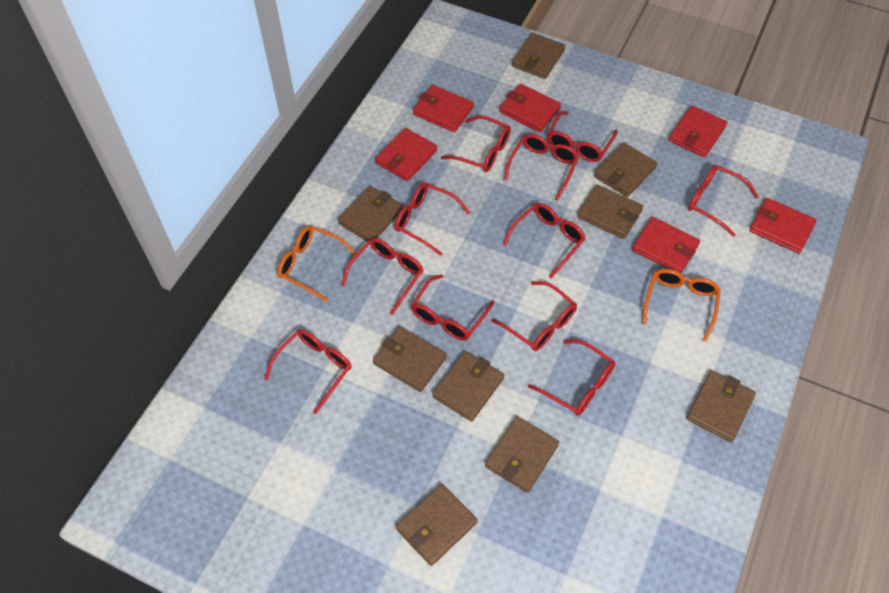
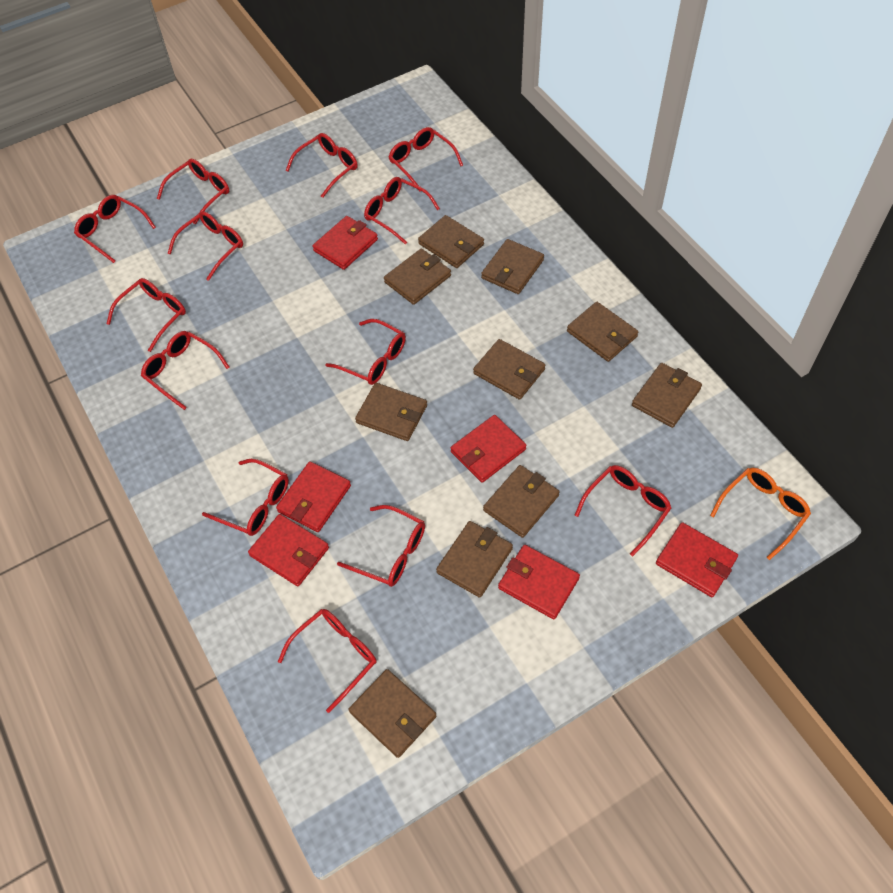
brown wallet: 9 -> 10
orange glasses: 2 -> 1
red glasses: 11 -> 13

